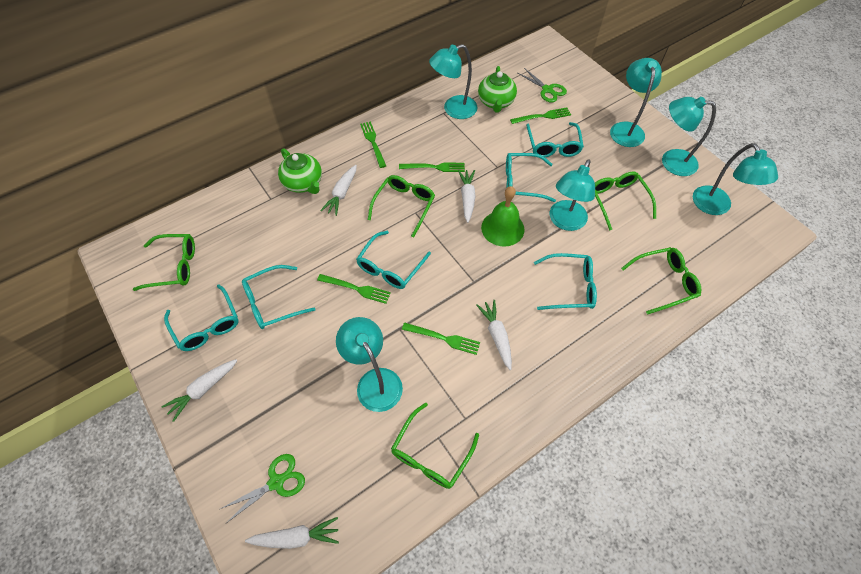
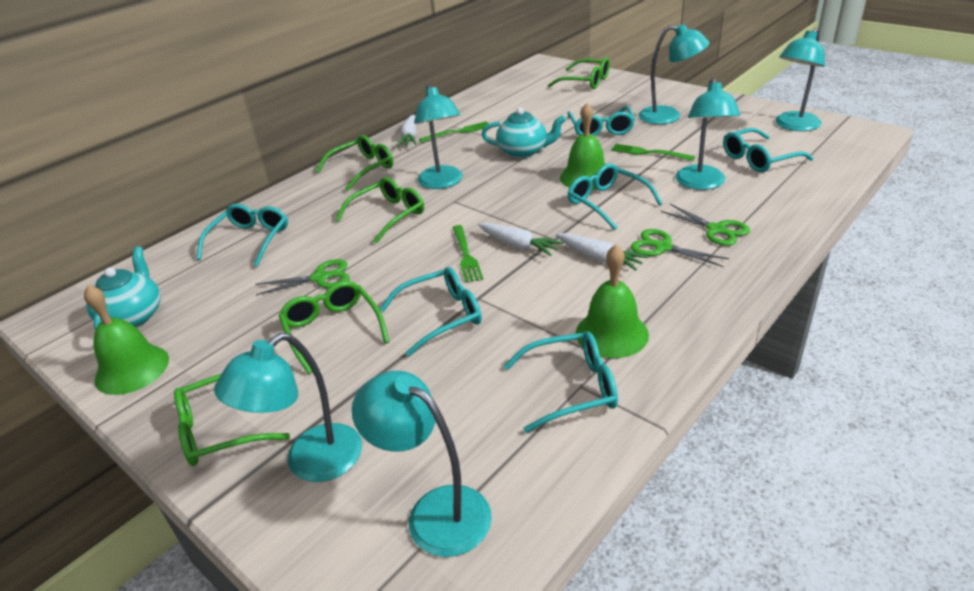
green bell: 1 -> 3
green fork: 5 -> 3
green scissors: 2 -> 3
green teapot: 2 -> 0
turquoise teapot: 0 -> 2
white carrot: 5 -> 3

